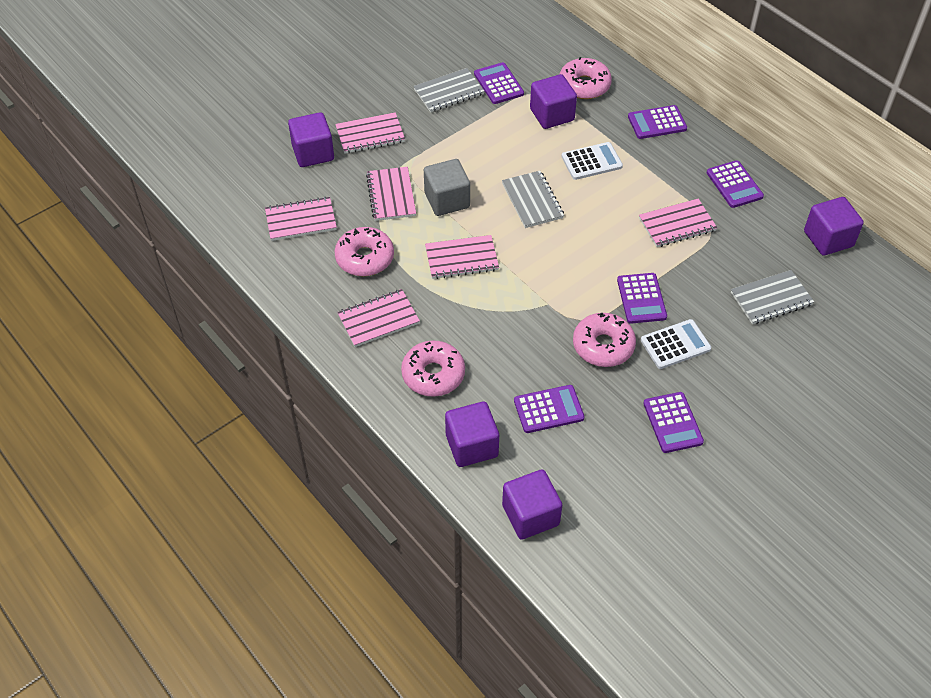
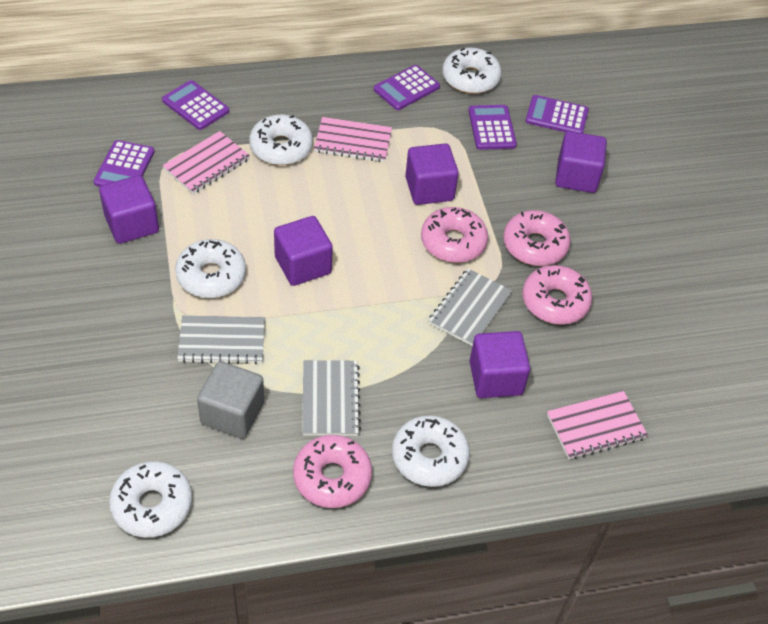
pink notebook: 6 -> 3
purple calculator: 6 -> 5
white calculator: 2 -> 0
white donut: 0 -> 5

